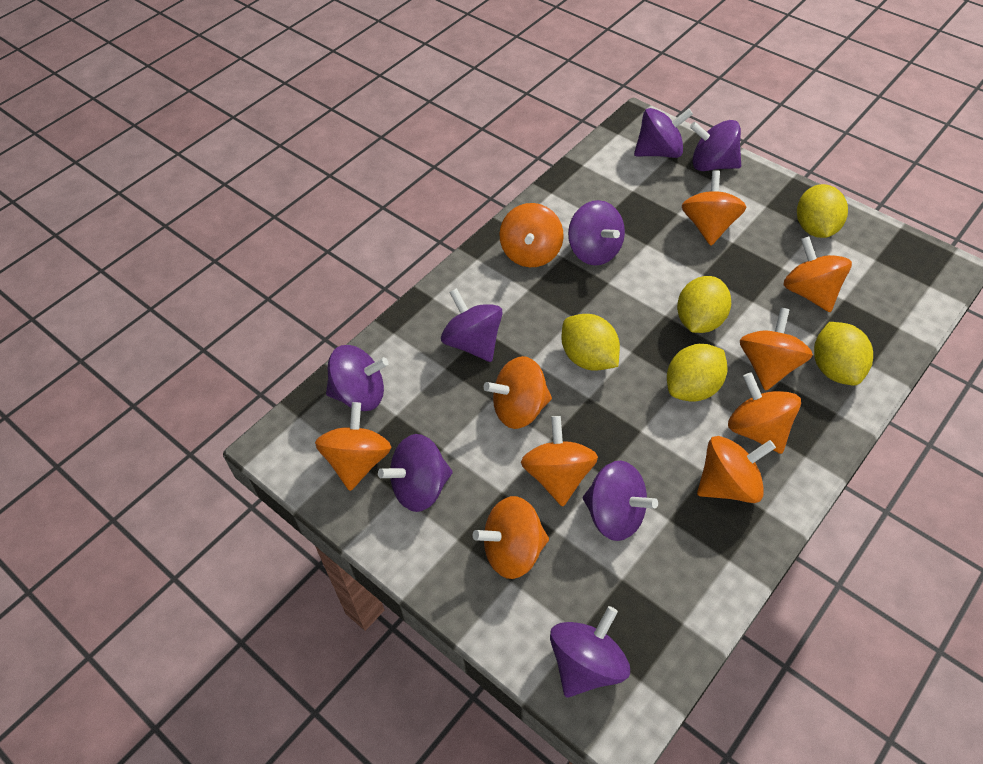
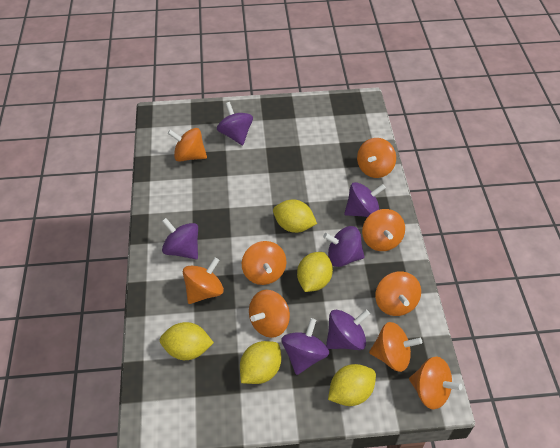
orange spinning top: 10 -> 9
purple spinning top: 8 -> 6

